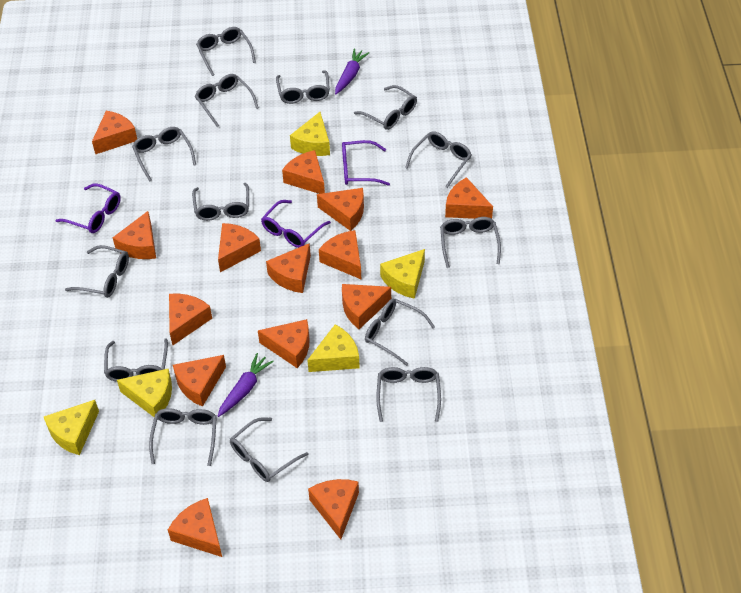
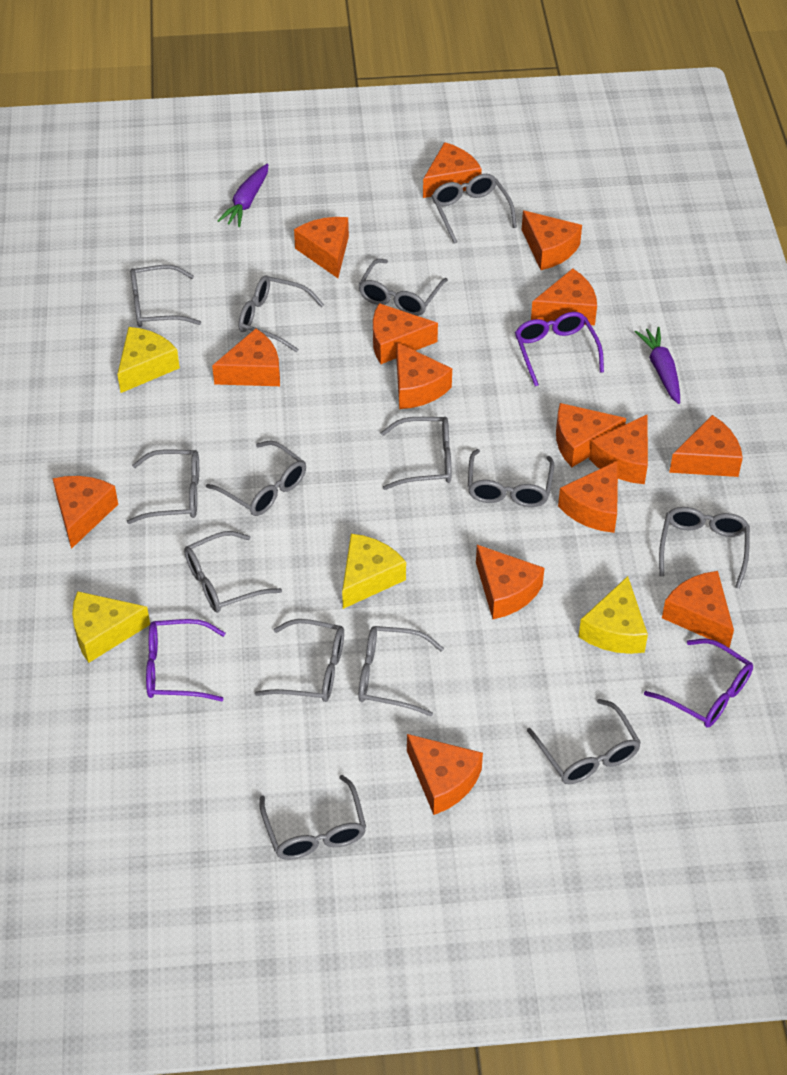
orange cheese: 14 -> 15
yellow cheese: 5 -> 4

